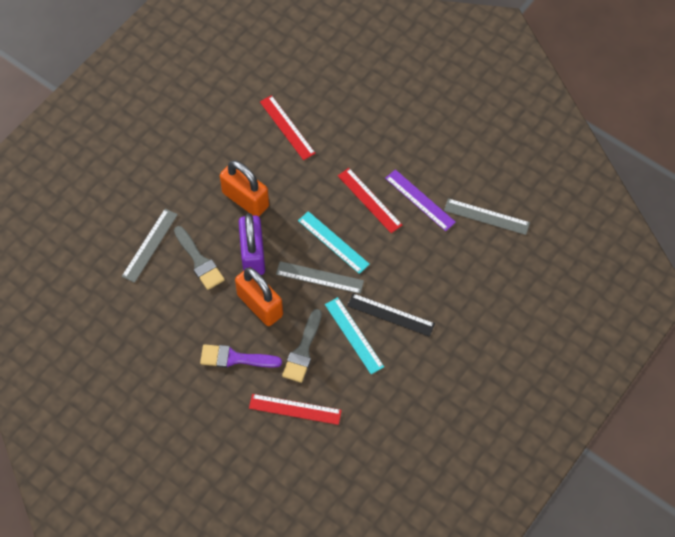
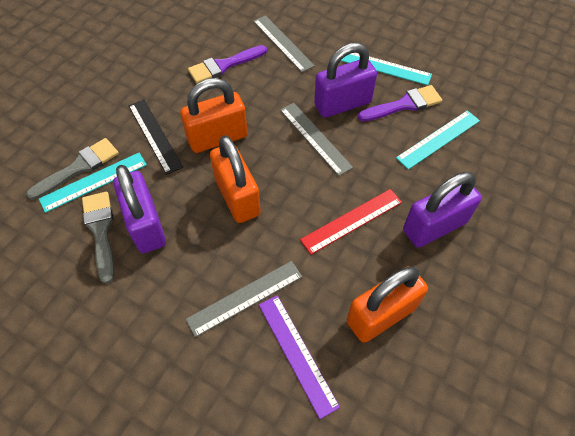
orange padlock: 2 -> 3
purple brush: 1 -> 2
purple padlock: 1 -> 3
red ruler: 3 -> 1
turquoise ruler: 2 -> 3

